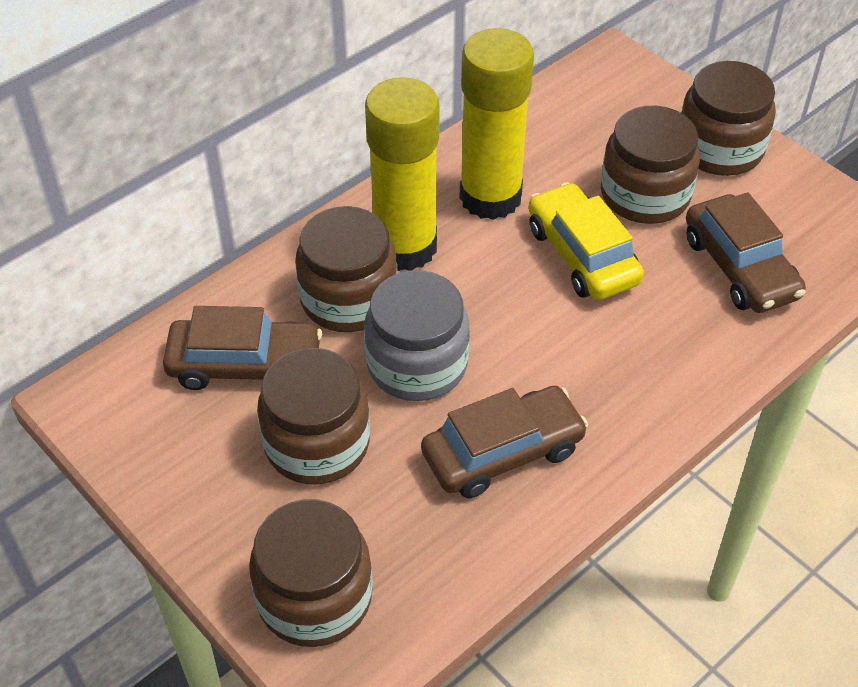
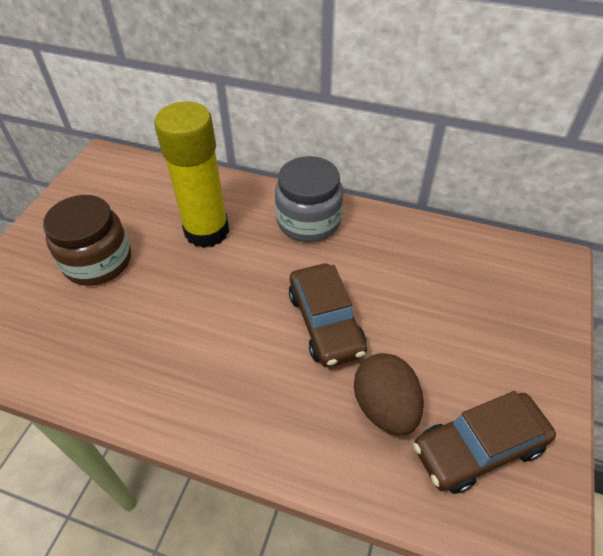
brown car: 3 -> 2
brown egg: 0 -> 1
brown jar: 5 -> 1
yellow car: 1 -> 0
yellow glue stick: 2 -> 1

